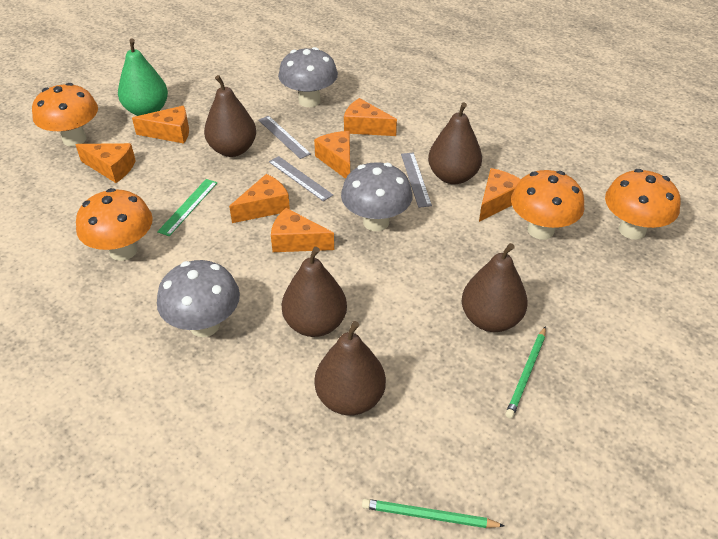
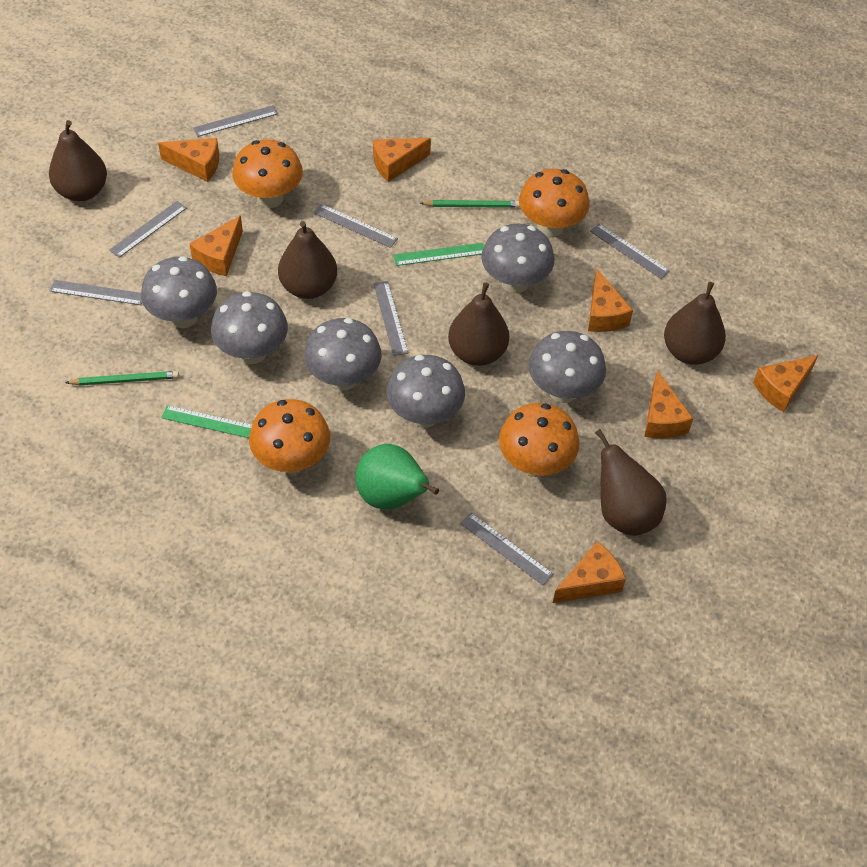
green ruler: 1 -> 2
grey mushroom: 3 -> 6
grey ruler: 3 -> 7

